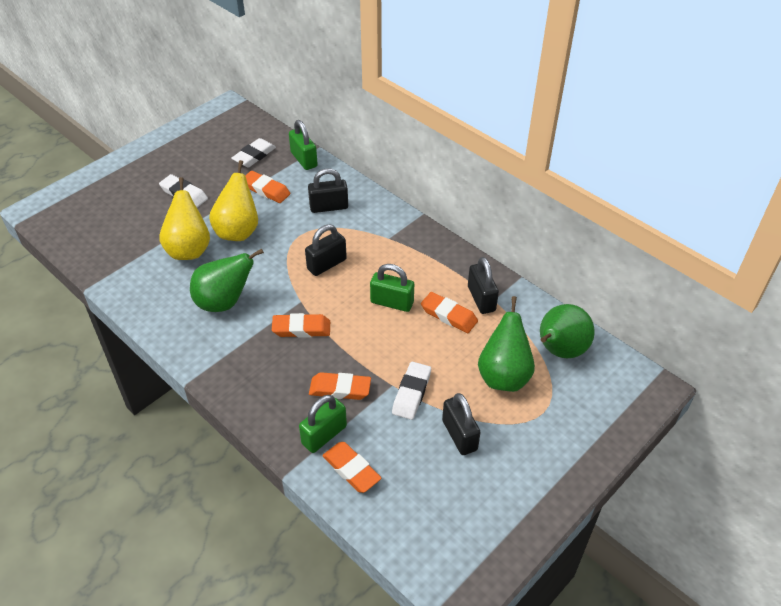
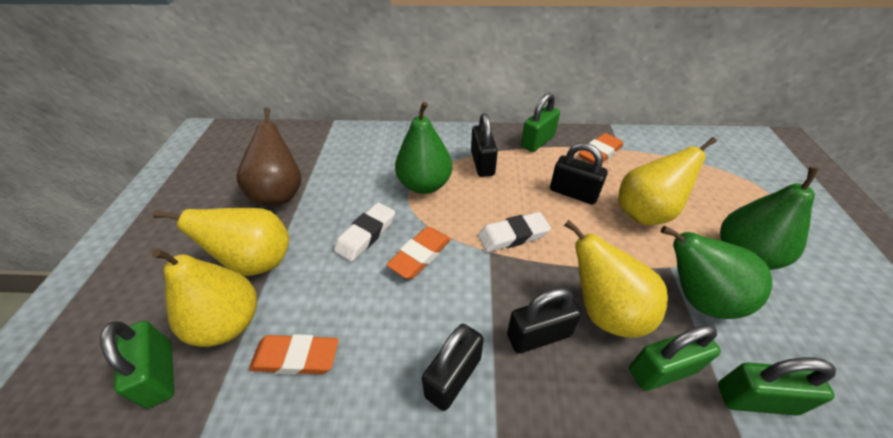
brown pear: 0 -> 1
green padlock: 3 -> 4
orange eraser: 5 -> 3
white eraser: 3 -> 2
yellow pear: 2 -> 4

